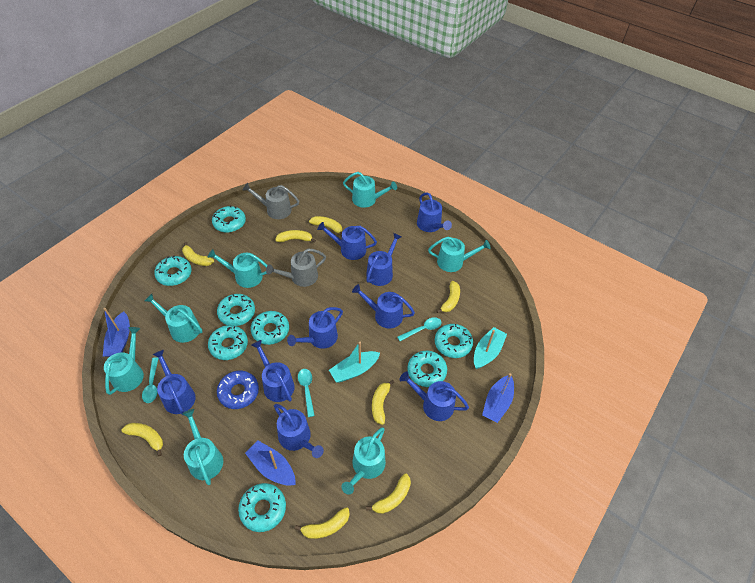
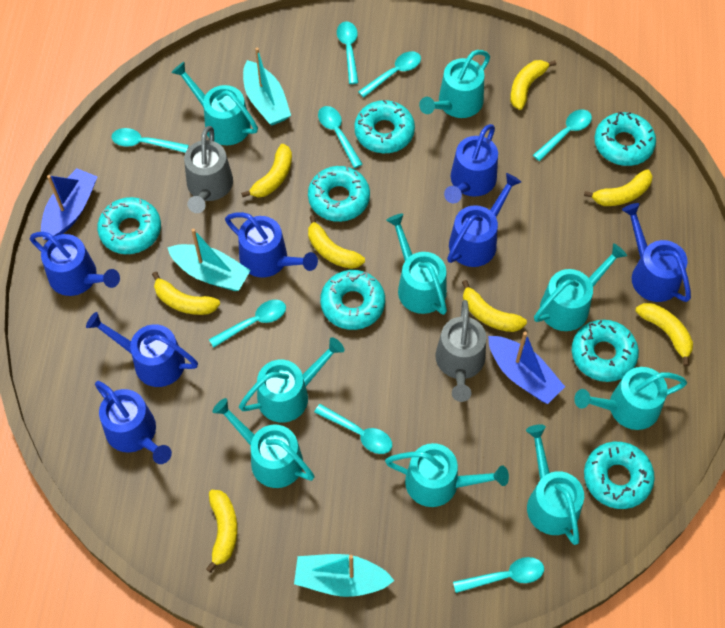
blue boat: 3 -> 2
blue donut: 1 -> 0
blue watering can: 9 -> 7
turquoise boat: 2 -> 3
turquoise donut: 8 -> 7
turquoise spoon: 3 -> 8
turquoise watering can: 7 -> 9

